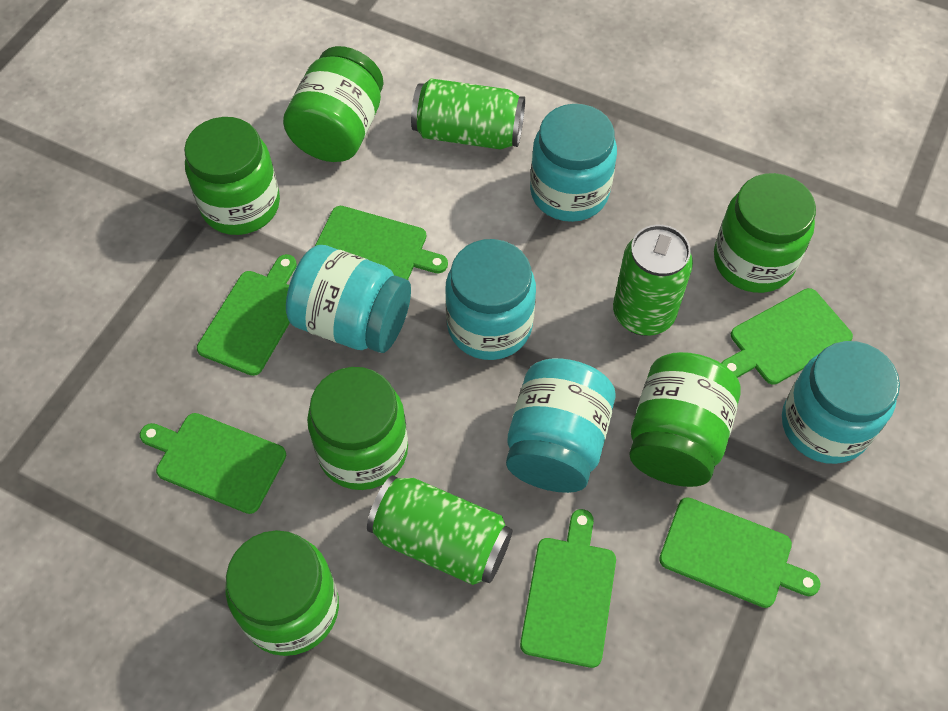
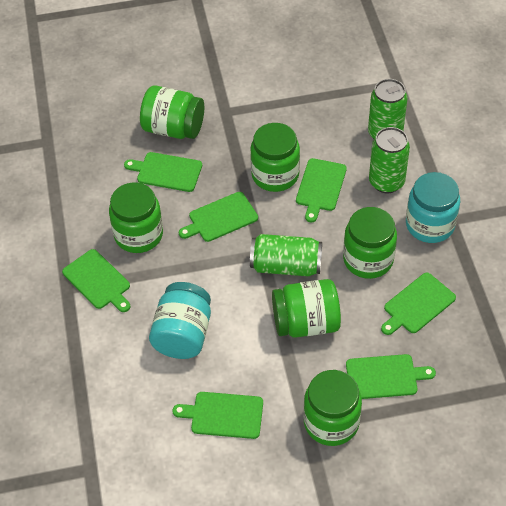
green cutting board: 6 -> 7
turquoise jar: 5 -> 2

